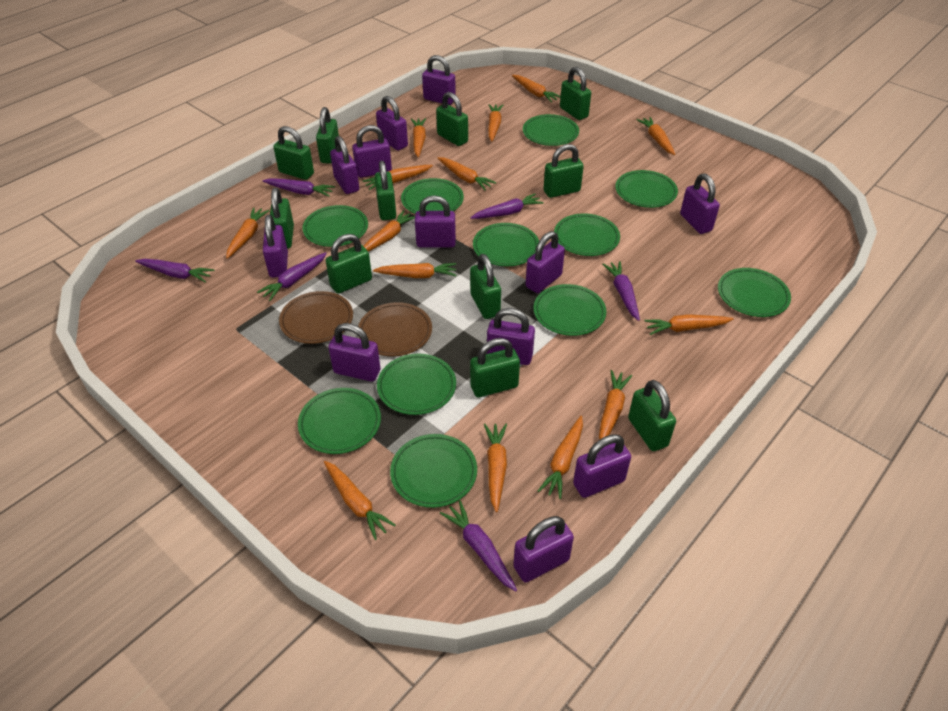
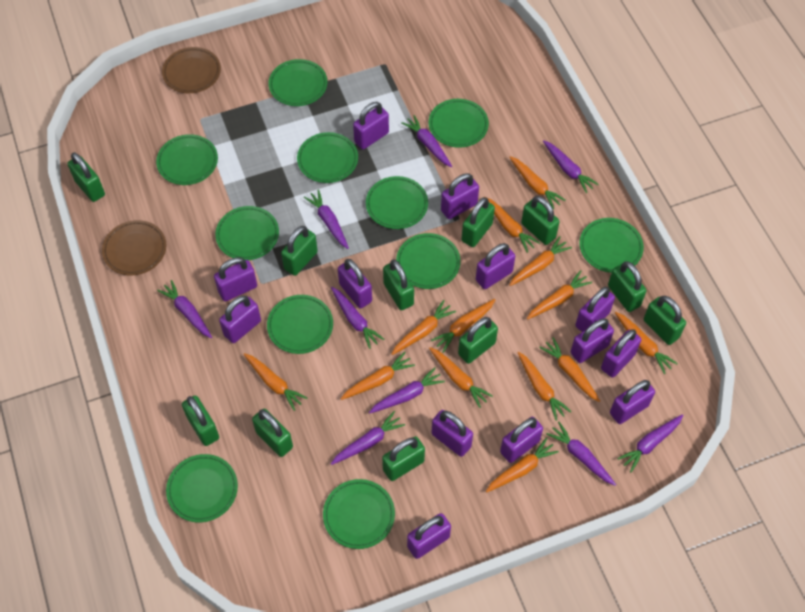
orange carrot: 14 -> 13
purple carrot: 6 -> 9
purple padlock: 12 -> 13

